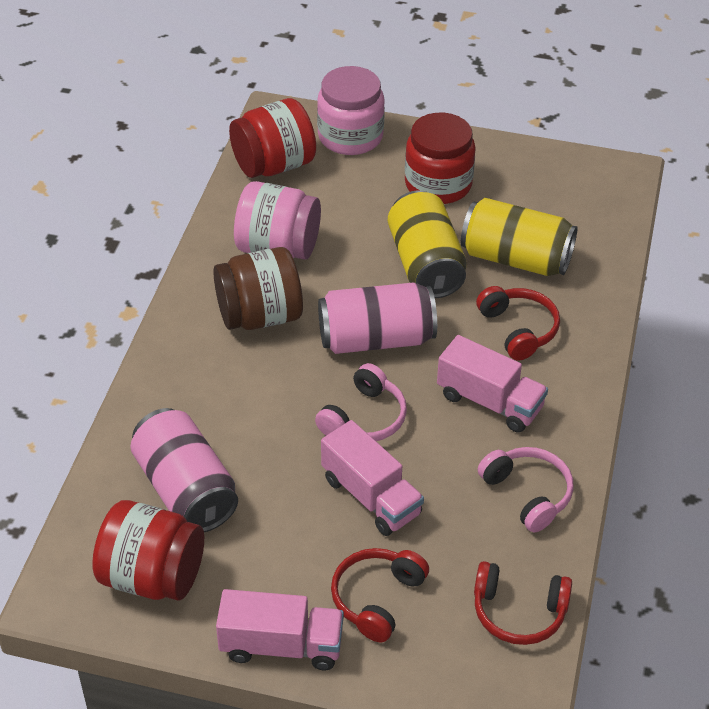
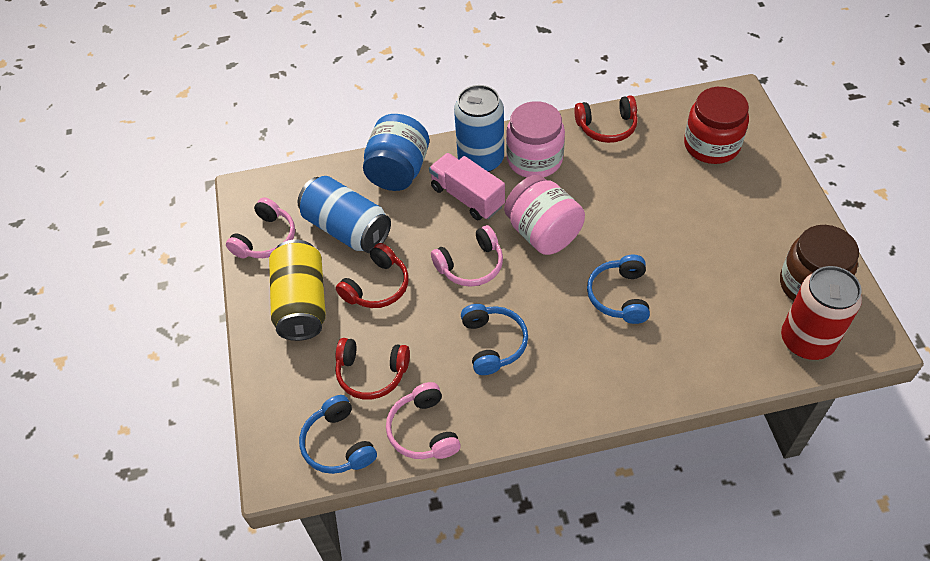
blue can: 0 -> 2
blue headphones: 0 -> 3
blue jar: 0 -> 1
pink can: 2 -> 0
pink headphones: 2 -> 3
pink truck: 3 -> 1
red can: 0 -> 1
red jar: 3 -> 1
yellow can: 2 -> 1

